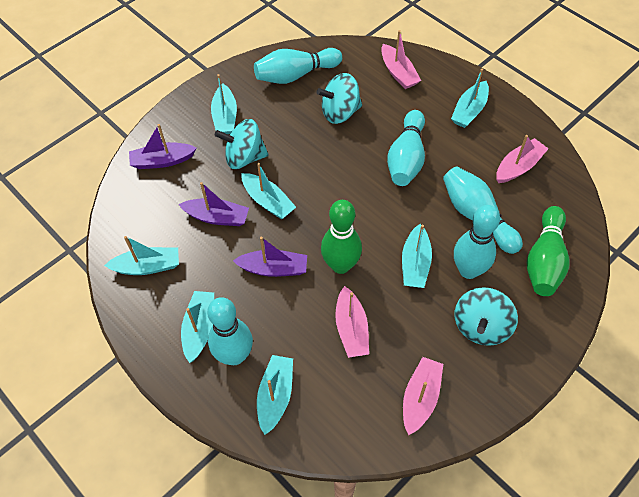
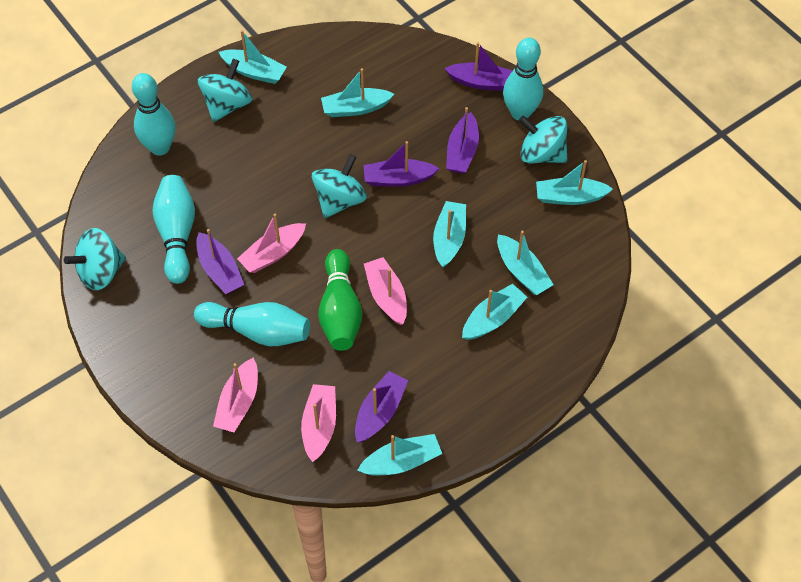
green bowling pin: 2 -> 1
purple boat: 3 -> 5
turquoise bowling pin: 5 -> 4
turquoise spinning top: 3 -> 4

